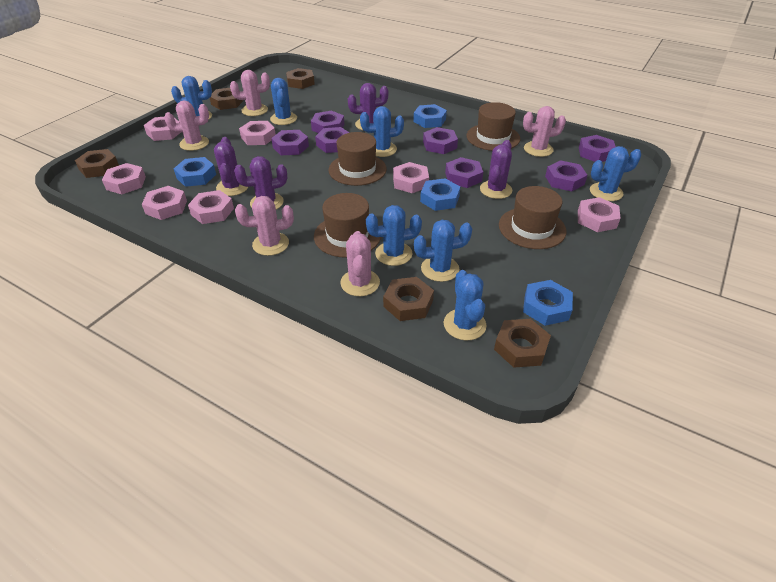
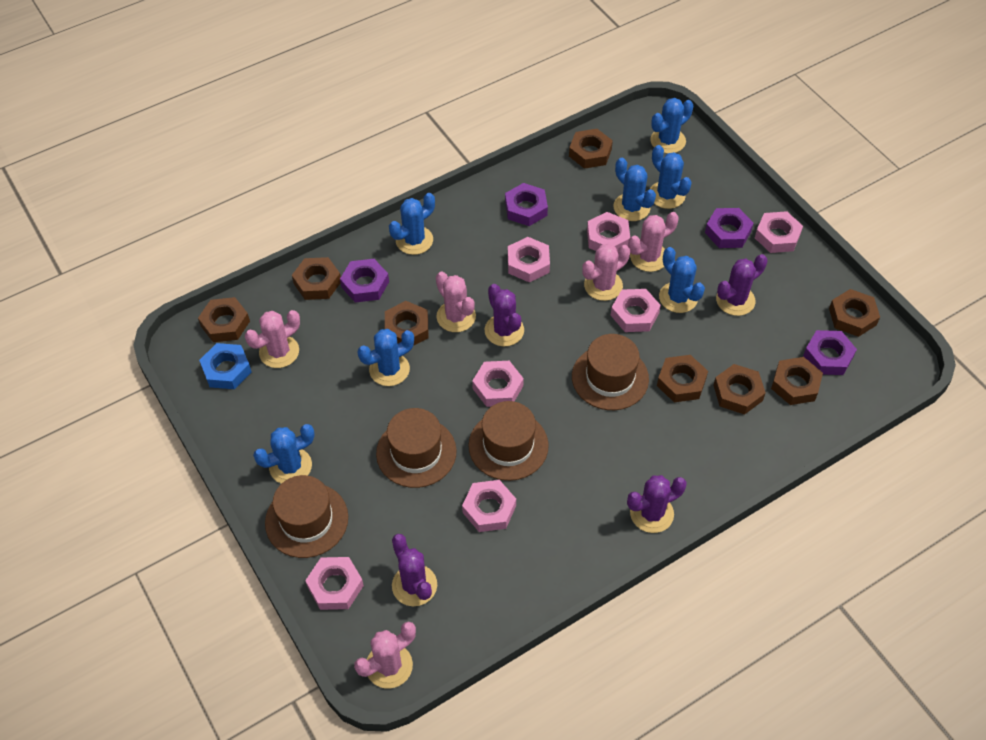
blue nut: 4 -> 1
brown nut: 5 -> 8
purple nut: 7 -> 4

